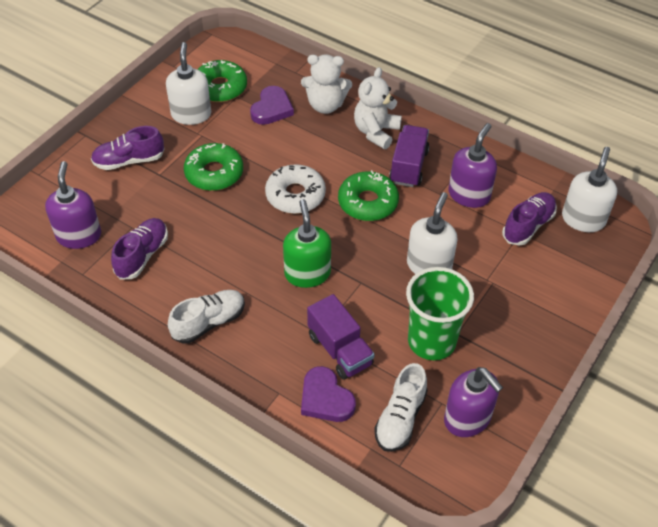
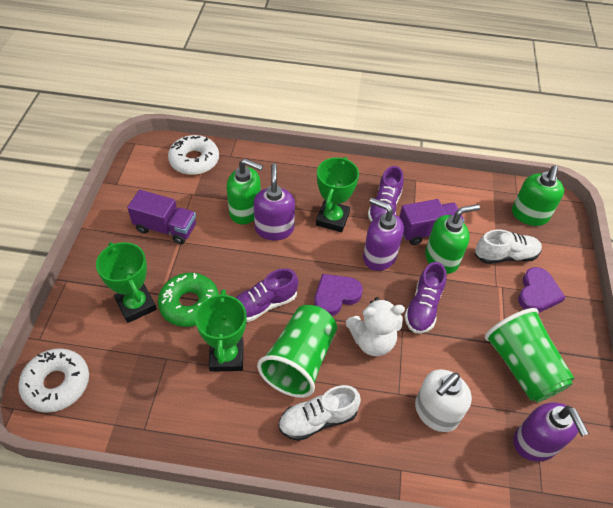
green cup: 1 -> 2
green donut: 3 -> 1
green soap dispenser: 1 -> 3
green trophy: 0 -> 3
white donut: 1 -> 2
white soap dispenser: 3 -> 1
white teddy bear: 2 -> 1

